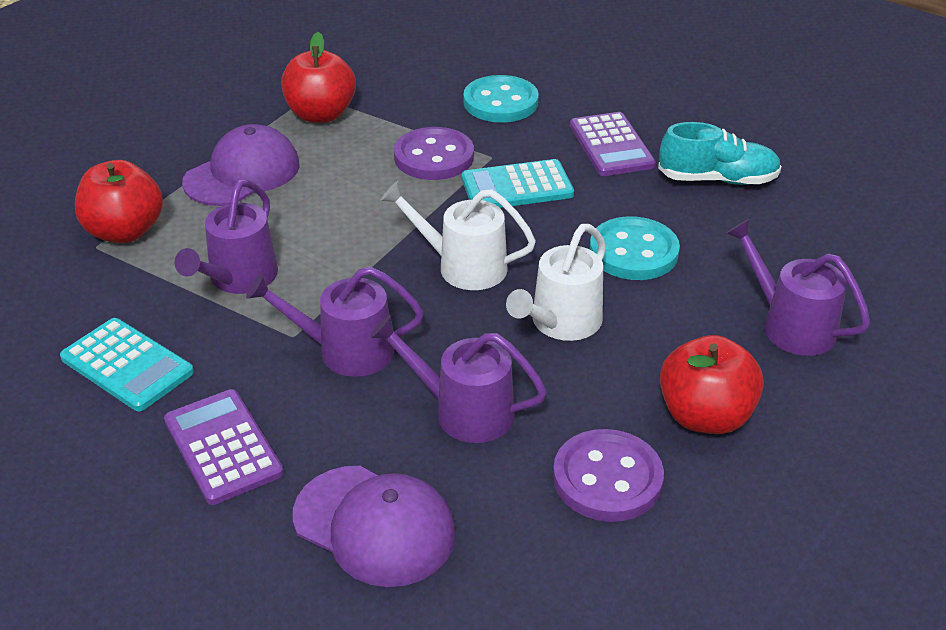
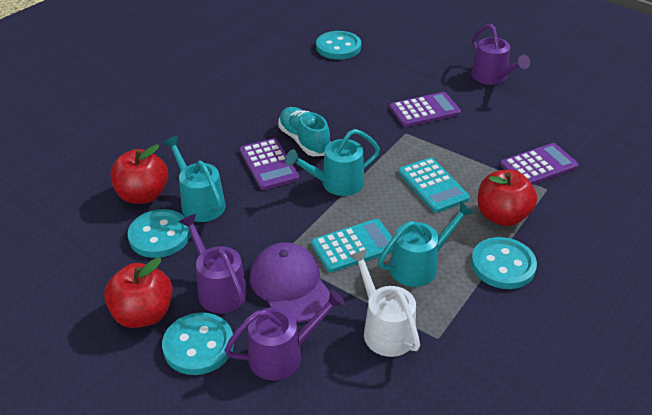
purple button: 2 -> 0
purple calculator: 2 -> 3
purple cap: 2 -> 1
purple watering can: 4 -> 3
turquoise button: 2 -> 4
turquoise watering can: 0 -> 3
white watering can: 2 -> 1

